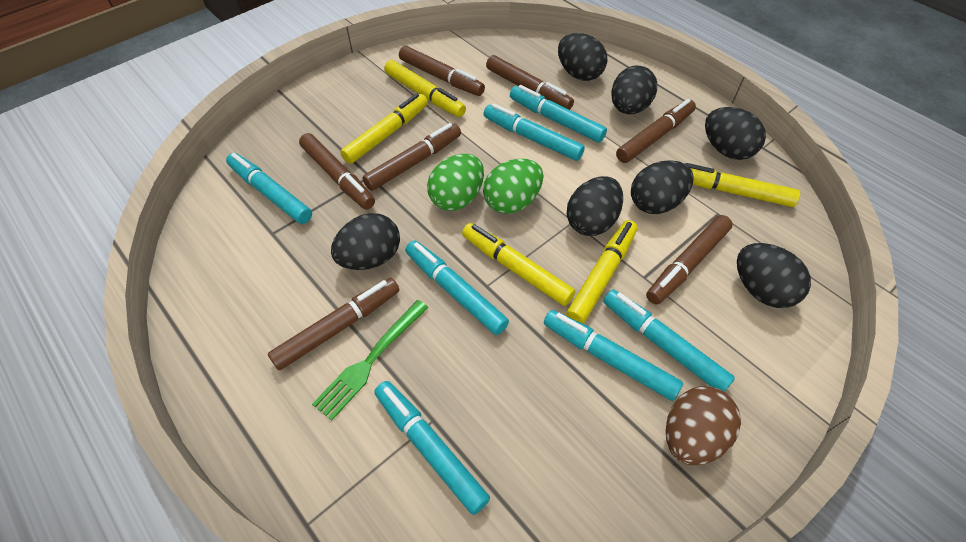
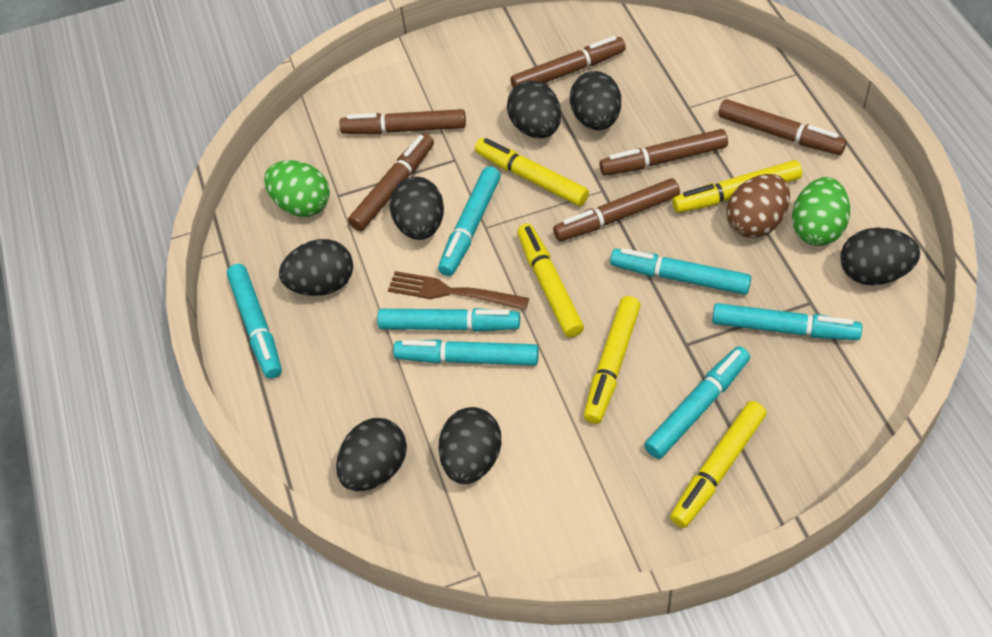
brown fork: 0 -> 1
brown marker: 7 -> 6
green fork: 1 -> 0

